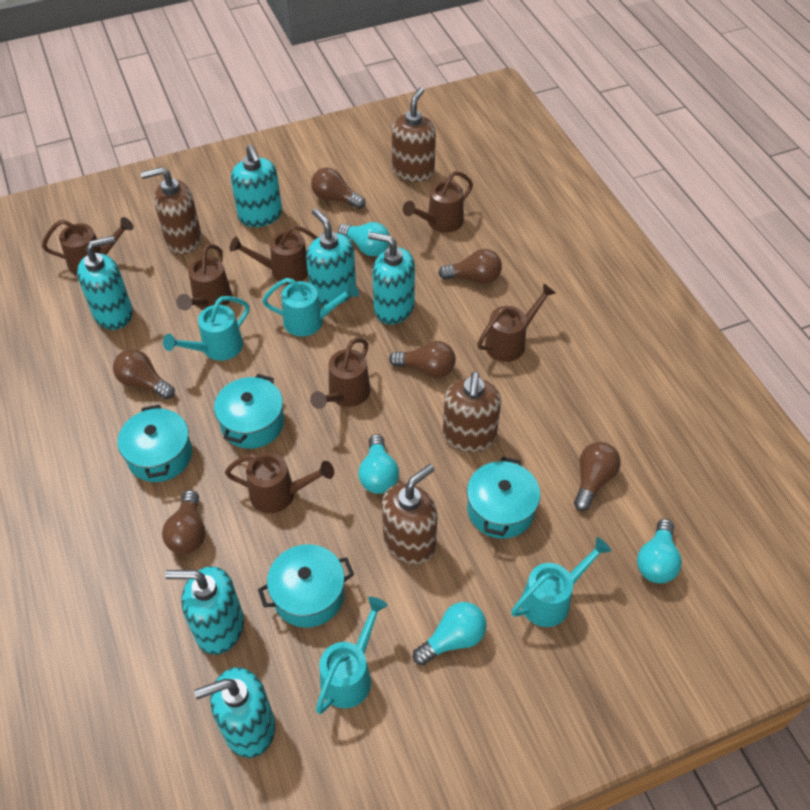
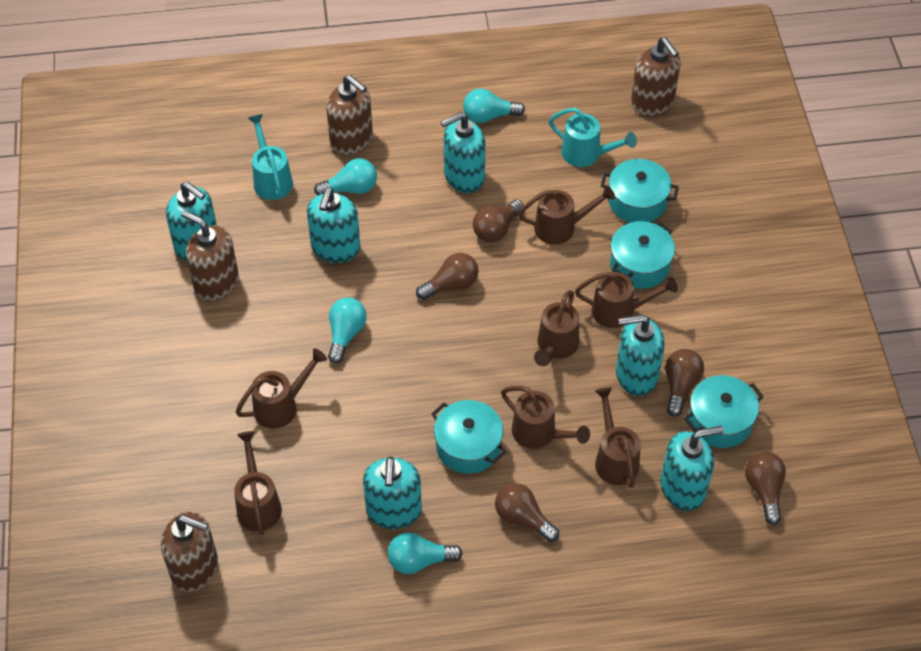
brown light bulb: 6 -> 5
turquoise watering can: 4 -> 2

